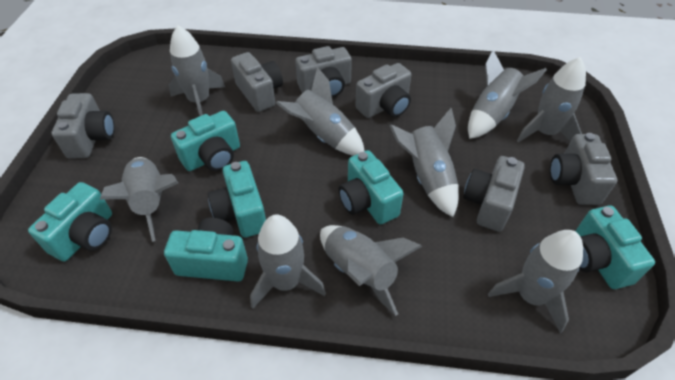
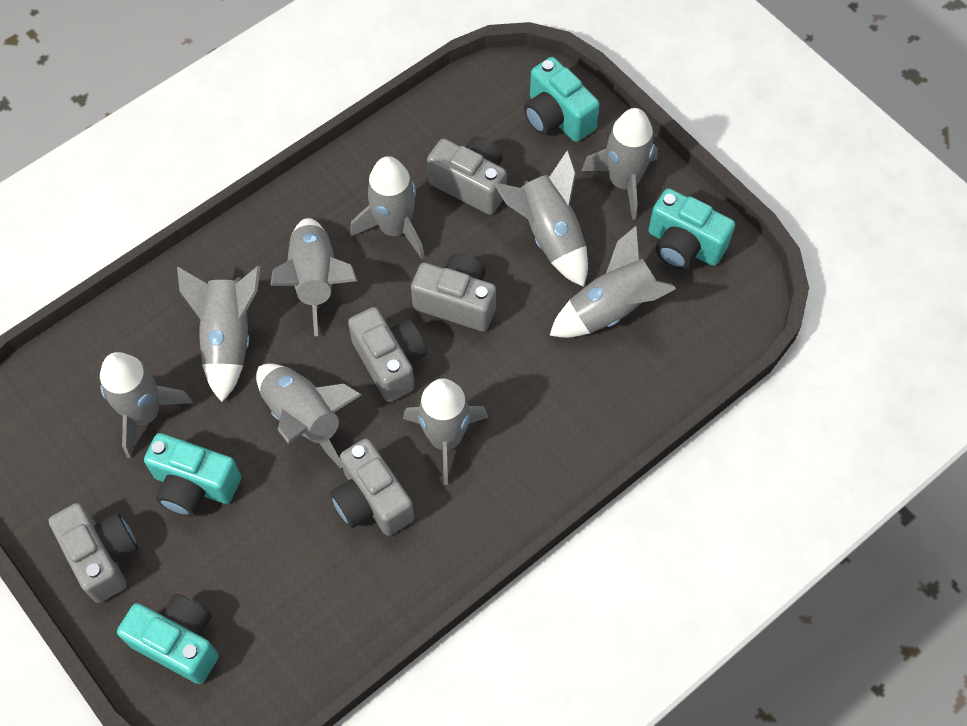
grey camera: 6 -> 5
turquoise camera: 6 -> 4

